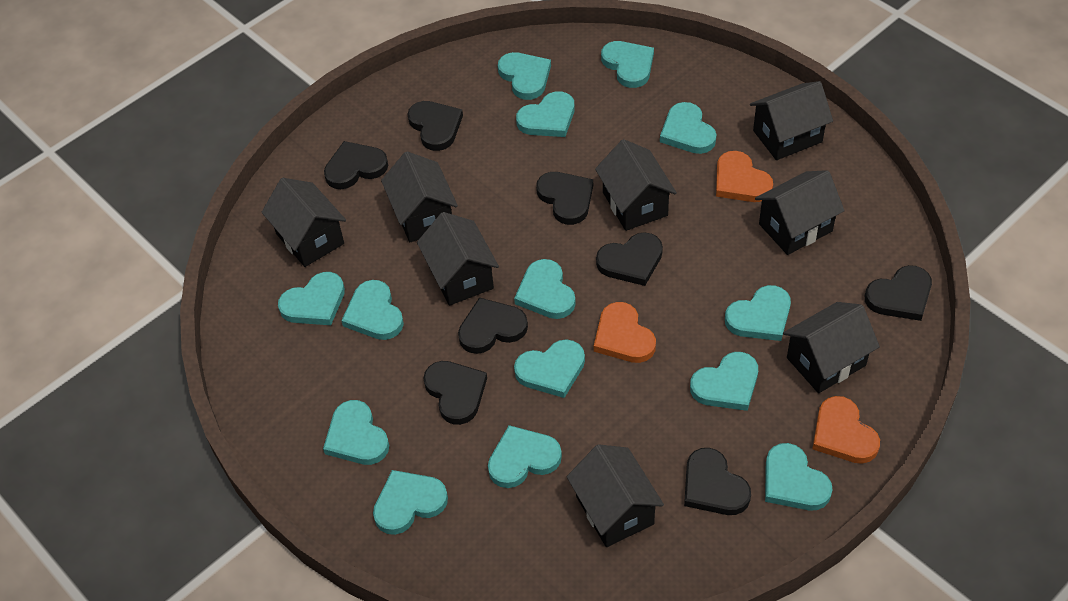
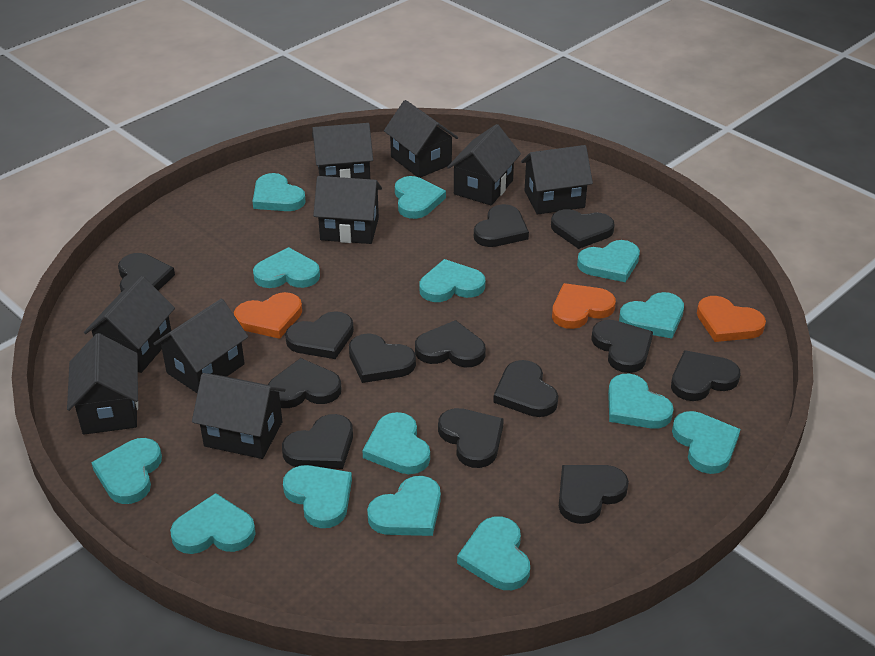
black heart: 8 -> 13
black house: 8 -> 9

